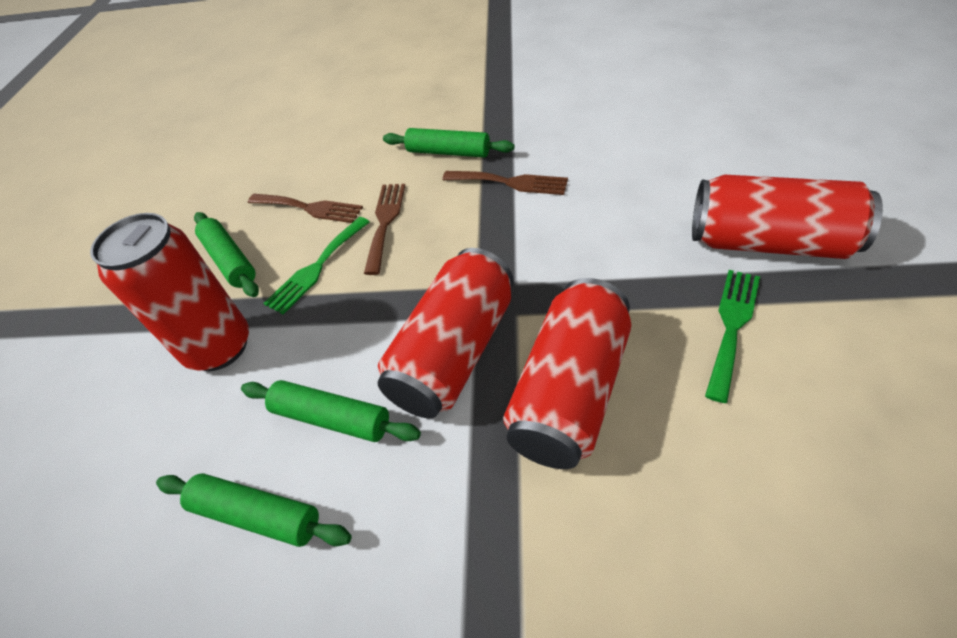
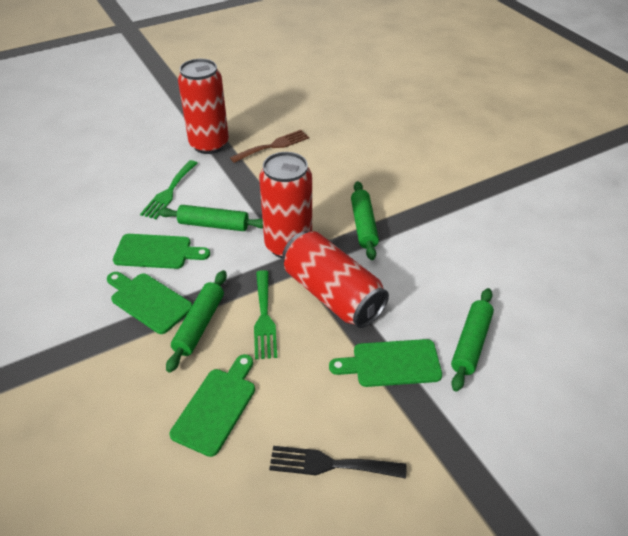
black fork: 0 -> 1
brown fork: 3 -> 1
green cutting board: 0 -> 4
red can: 4 -> 3

